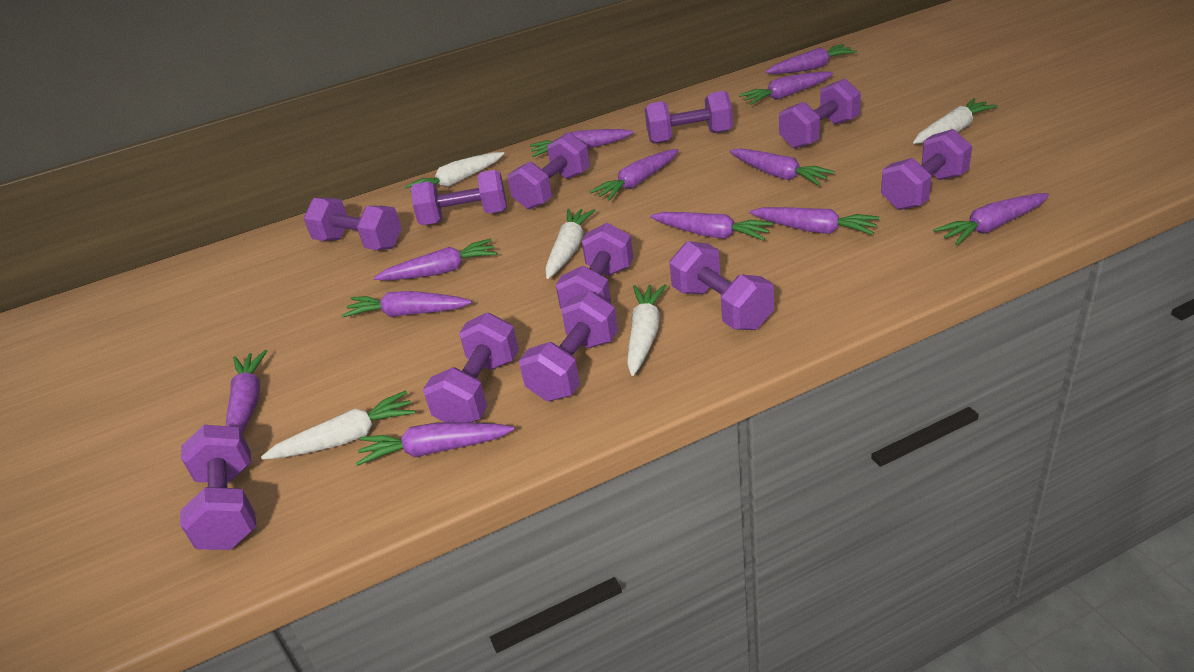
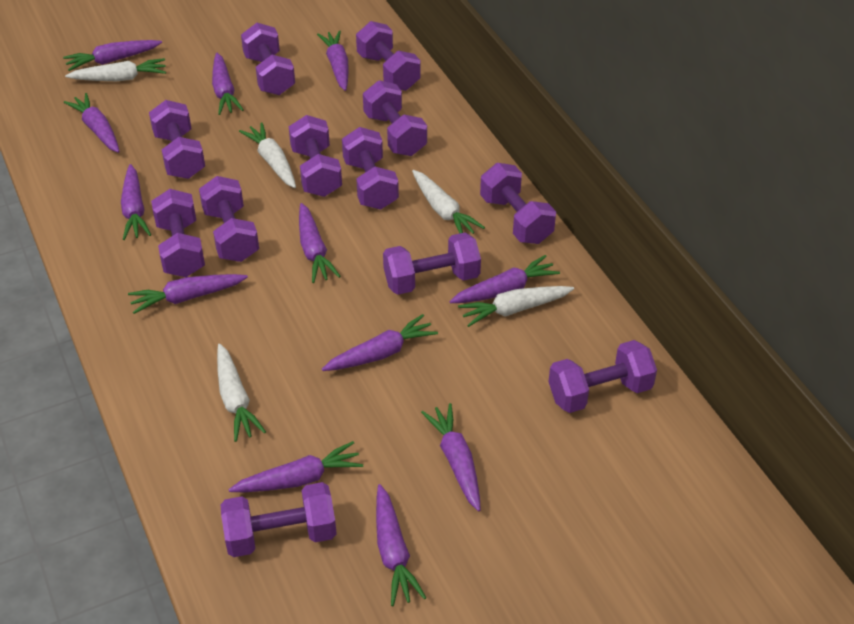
purple dumbbell: 11 -> 12

